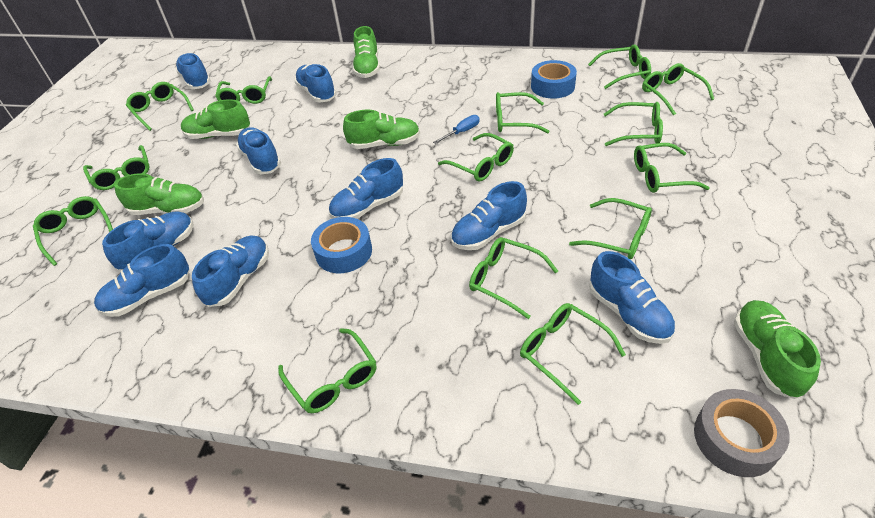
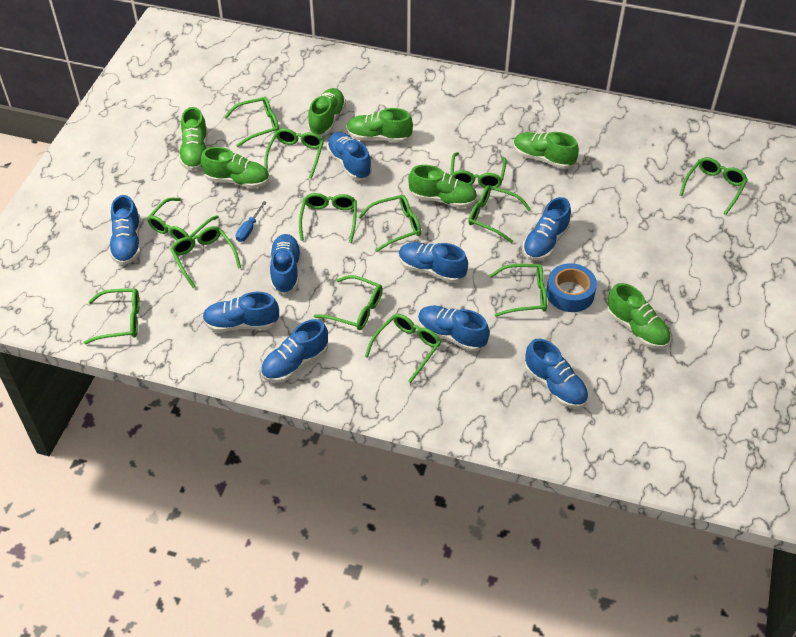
blue tape: 2 -> 1
green glasses: 14 -> 13
green shoe: 5 -> 7
grey tape: 1 -> 0

